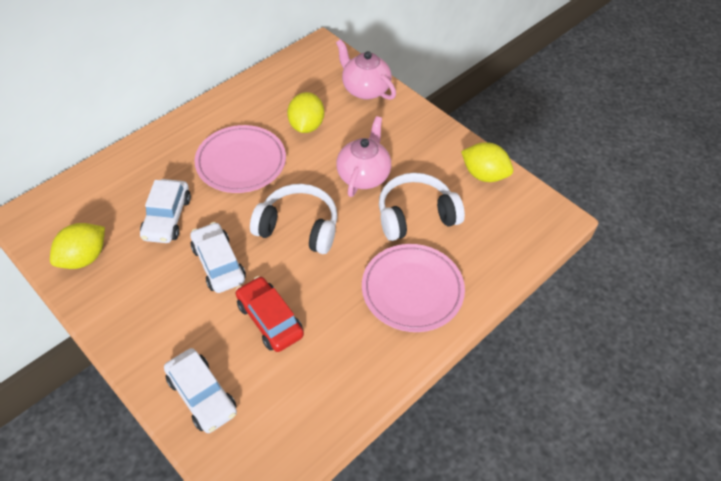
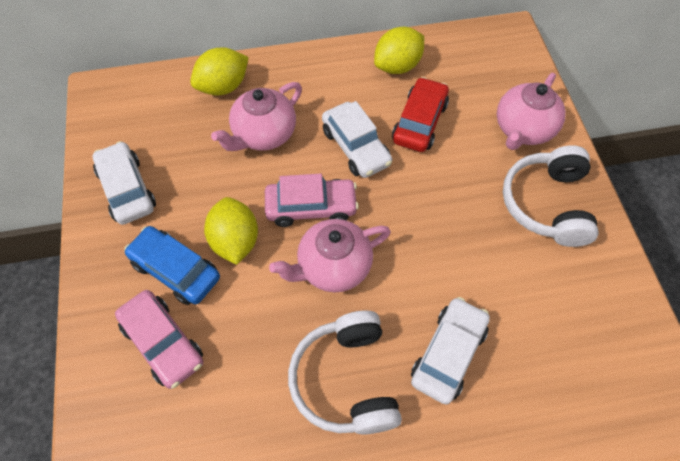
blue car: 0 -> 1
pink car: 0 -> 2
pink plate: 2 -> 0
pink teapot: 2 -> 3

